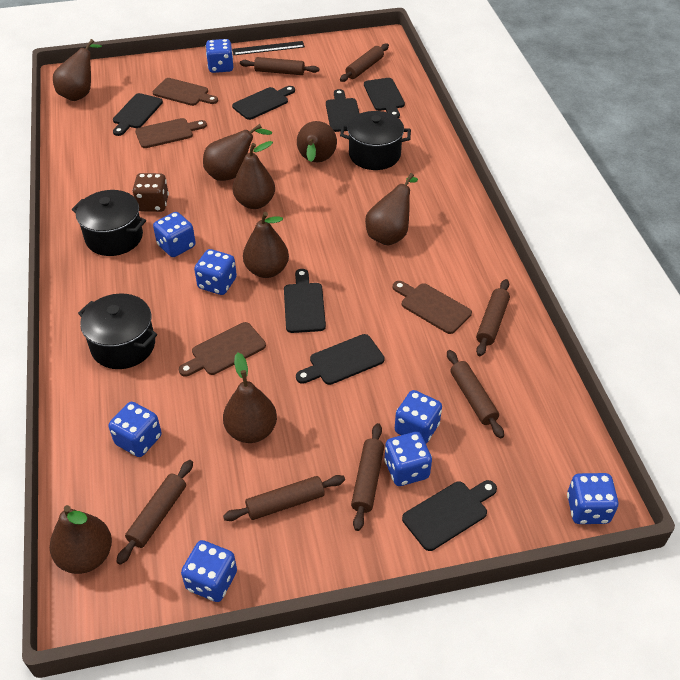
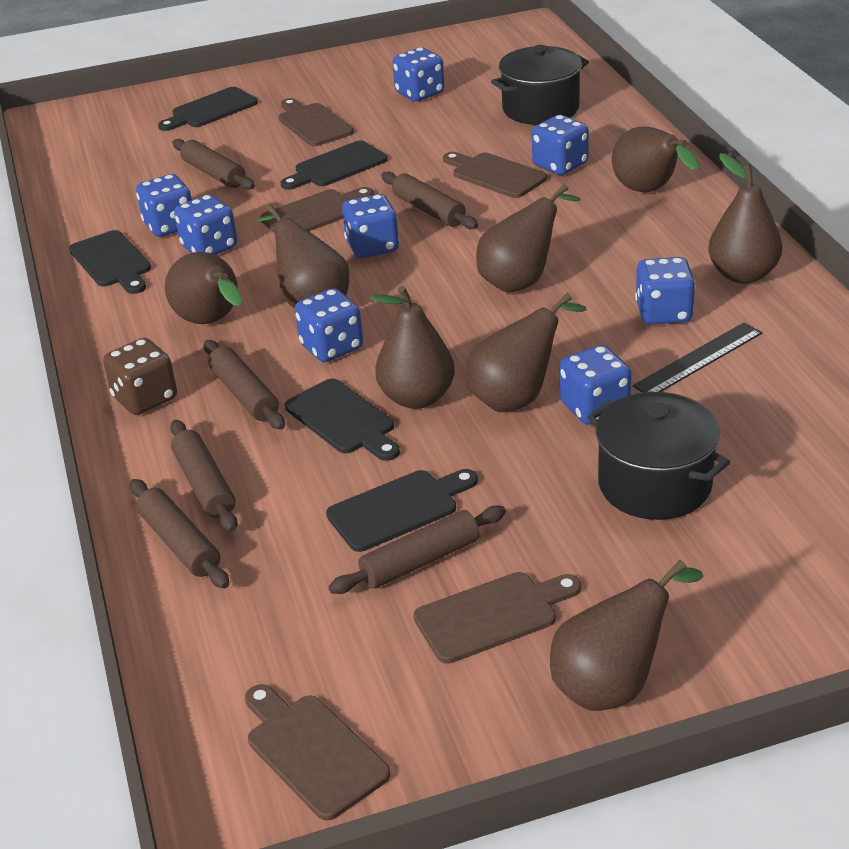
black cutting board: 7 -> 5
black pot: 3 -> 2
brown cutting board: 4 -> 5
brown rolling pin: 7 -> 6

